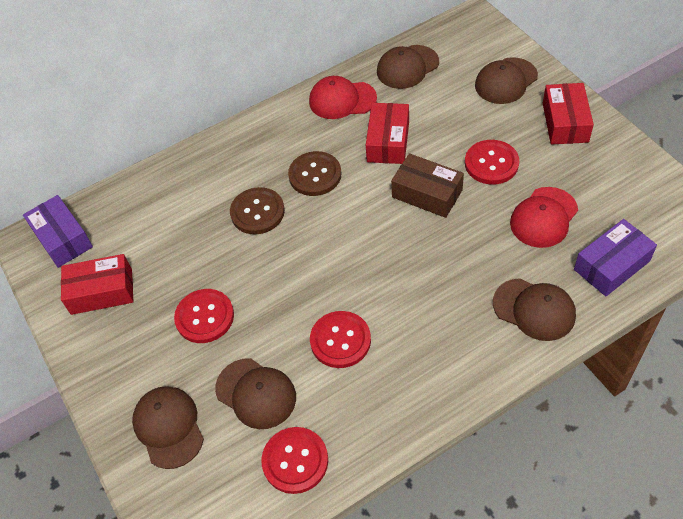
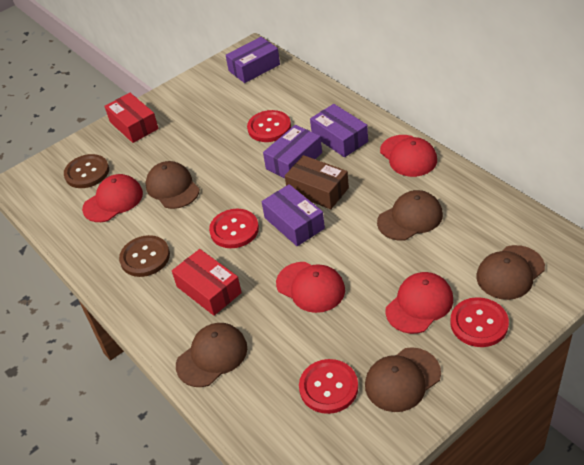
purple box: 2 -> 4
red box: 3 -> 2
red cap: 2 -> 4

